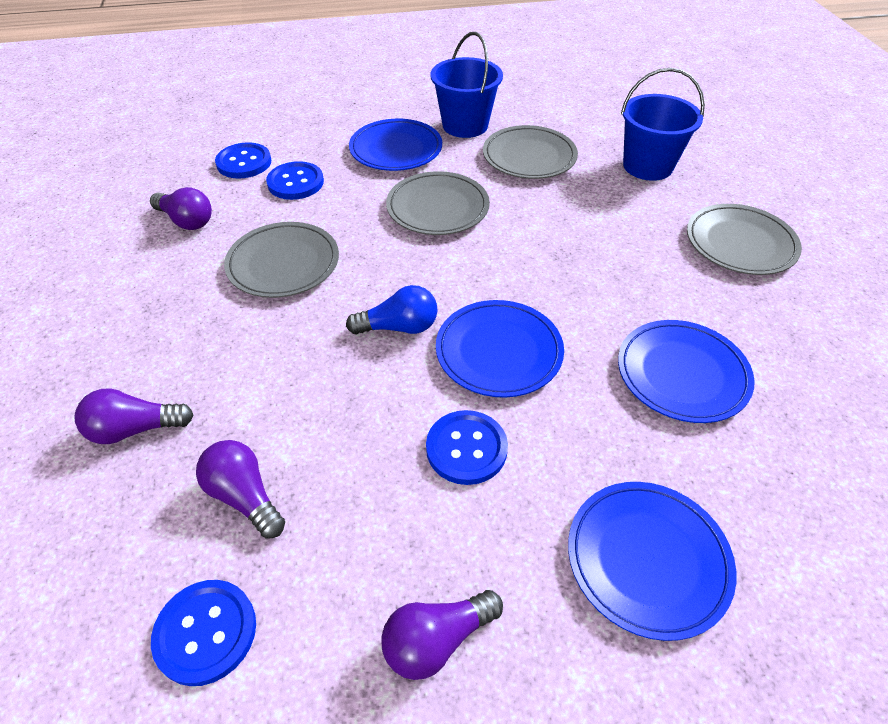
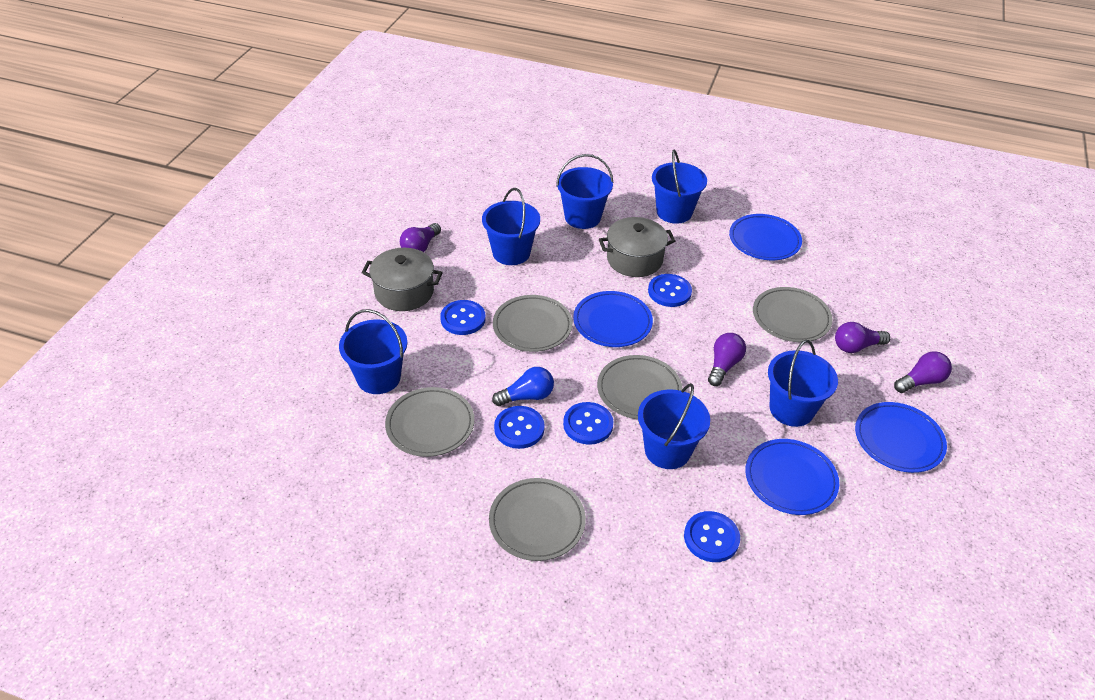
blue bucket: 2 -> 6
blue button: 4 -> 5
grey plate: 4 -> 5
grey pot: 0 -> 2

